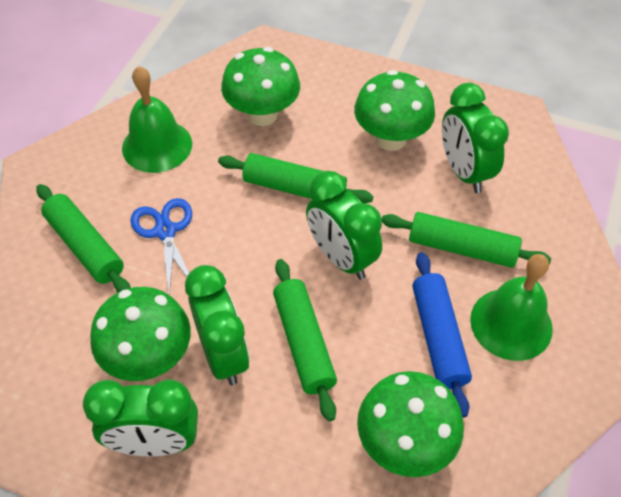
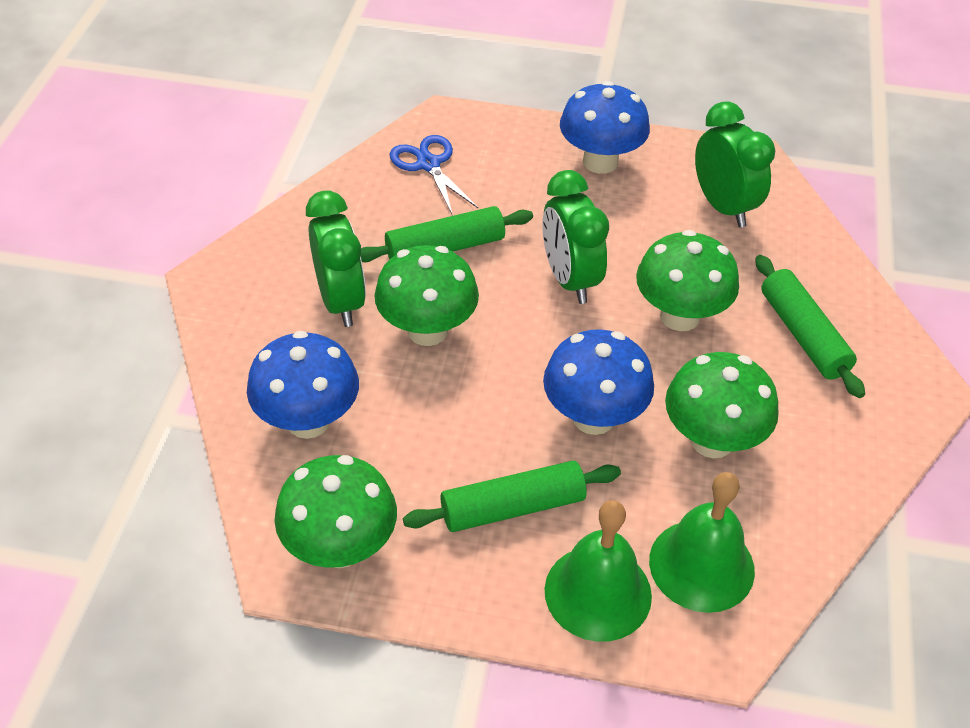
blue mushroom: 0 -> 3
blue rolling pin: 1 -> 0
green clock: 4 -> 3
green rolling pin: 4 -> 3

